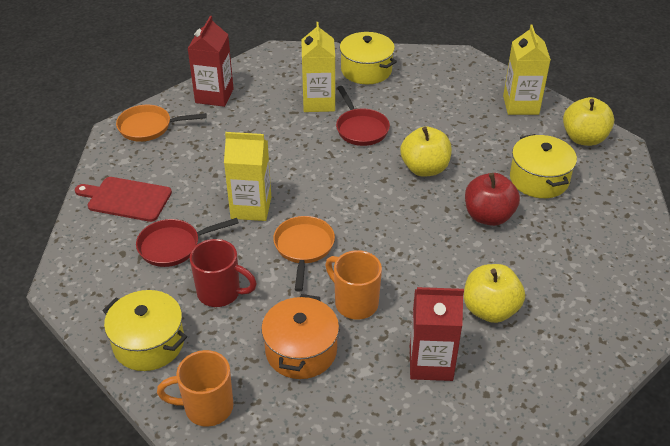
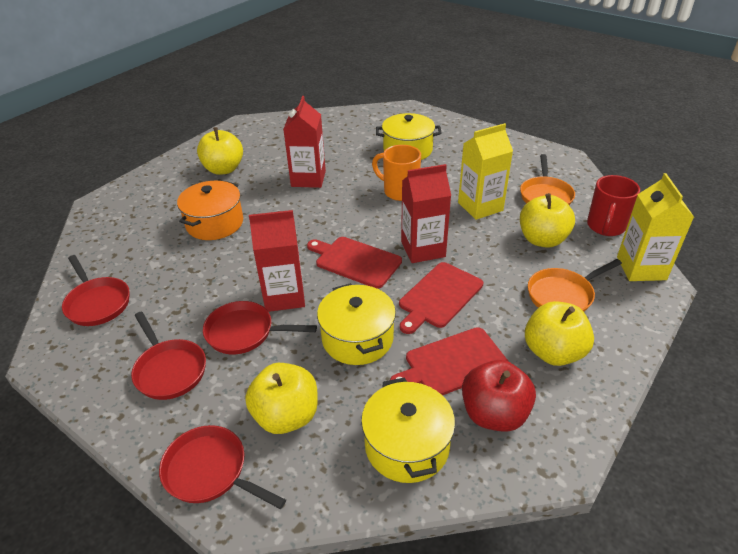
orange mug: 2 -> 1
red carton: 2 -> 3
red cutting board: 1 -> 3
red pan: 2 -> 4
yellow apple: 3 -> 4
yellow carton: 3 -> 2

